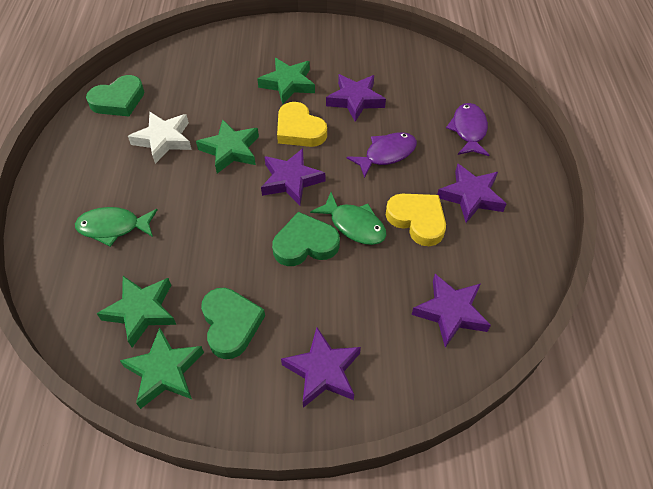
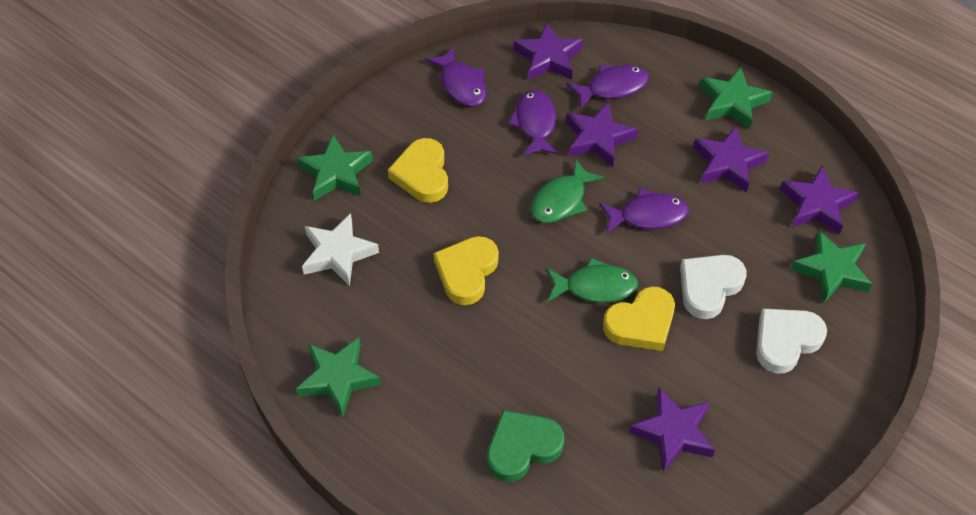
green heart: 3 -> 1
purple fish: 2 -> 4
white heart: 0 -> 2
yellow heart: 2 -> 3

